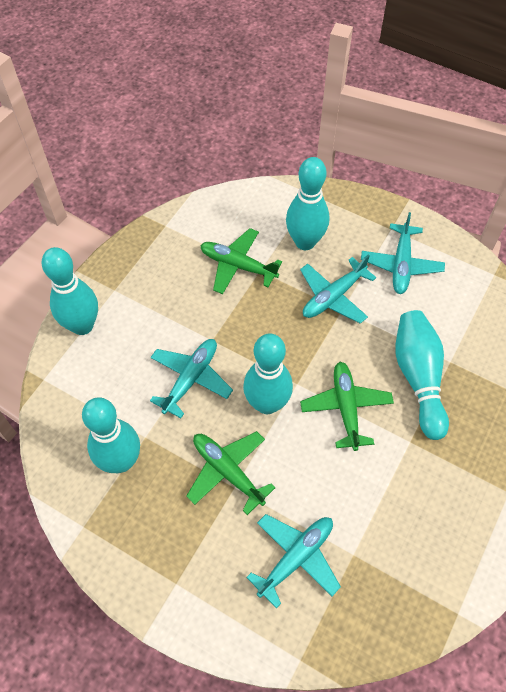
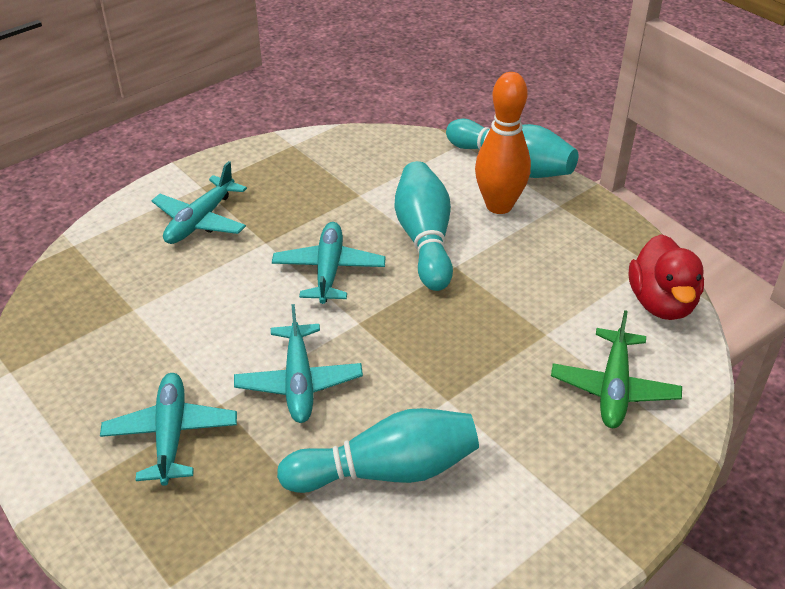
green plane: 3 -> 1
orange bowling pin: 0 -> 1
red duck: 0 -> 1
turquoise bowling pin: 5 -> 3

